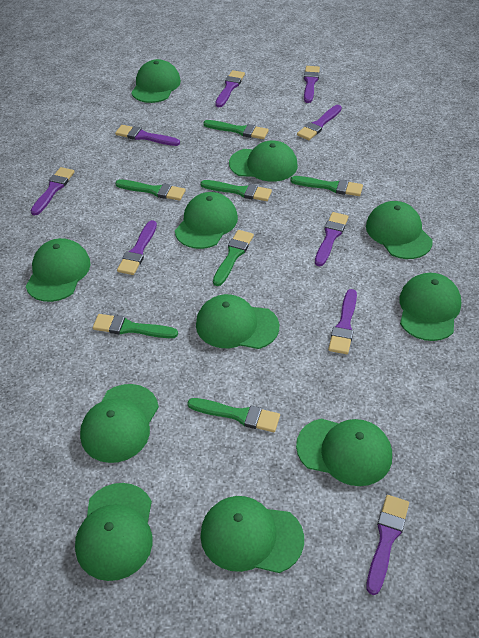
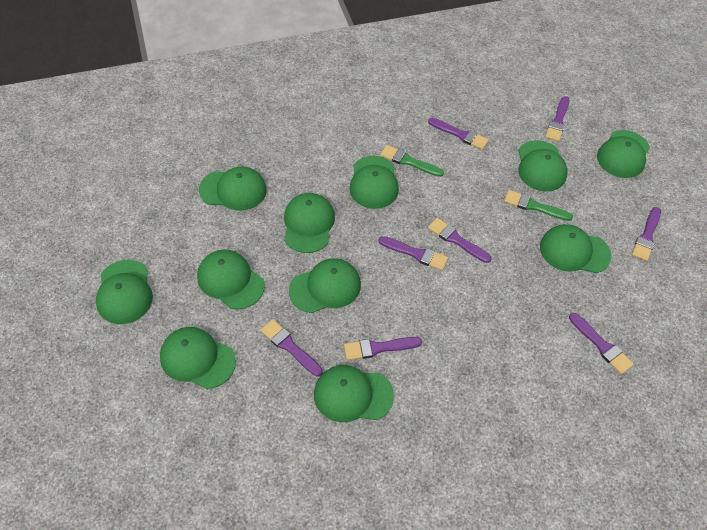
green brush: 7 -> 2
purple brush: 9 -> 8

